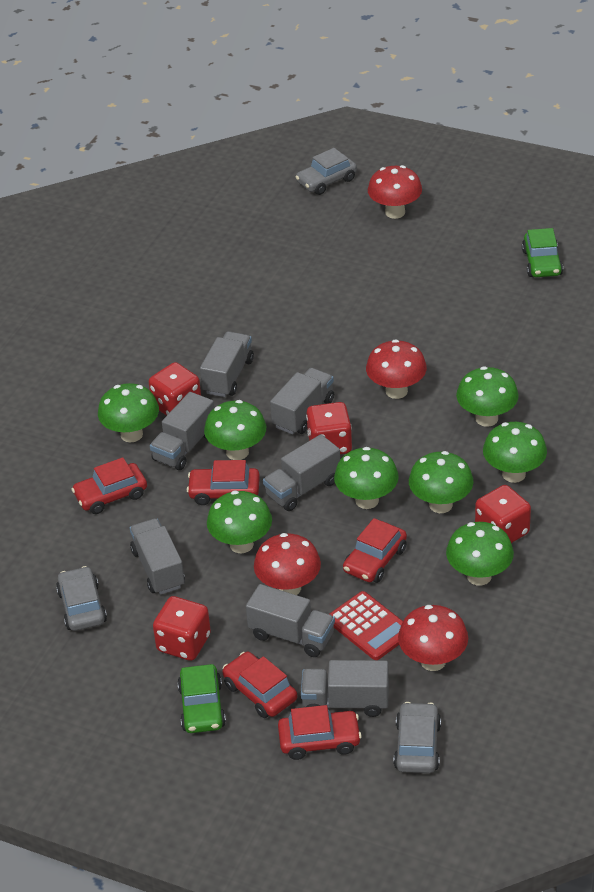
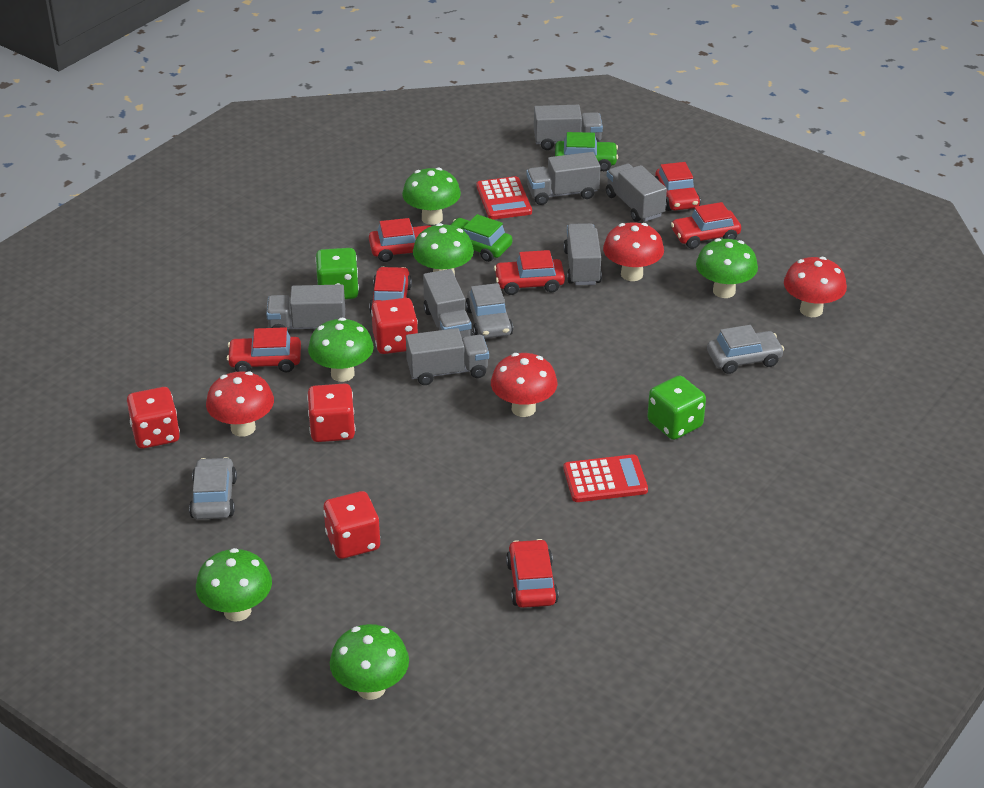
green dice: 0 -> 2
green mushroom: 8 -> 6
red calculator: 1 -> 2
red car: 5 -> 7

